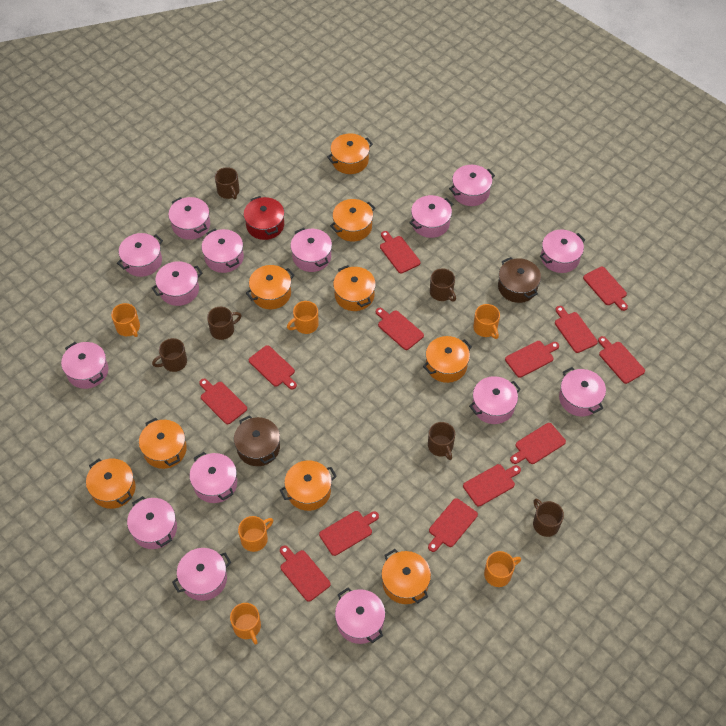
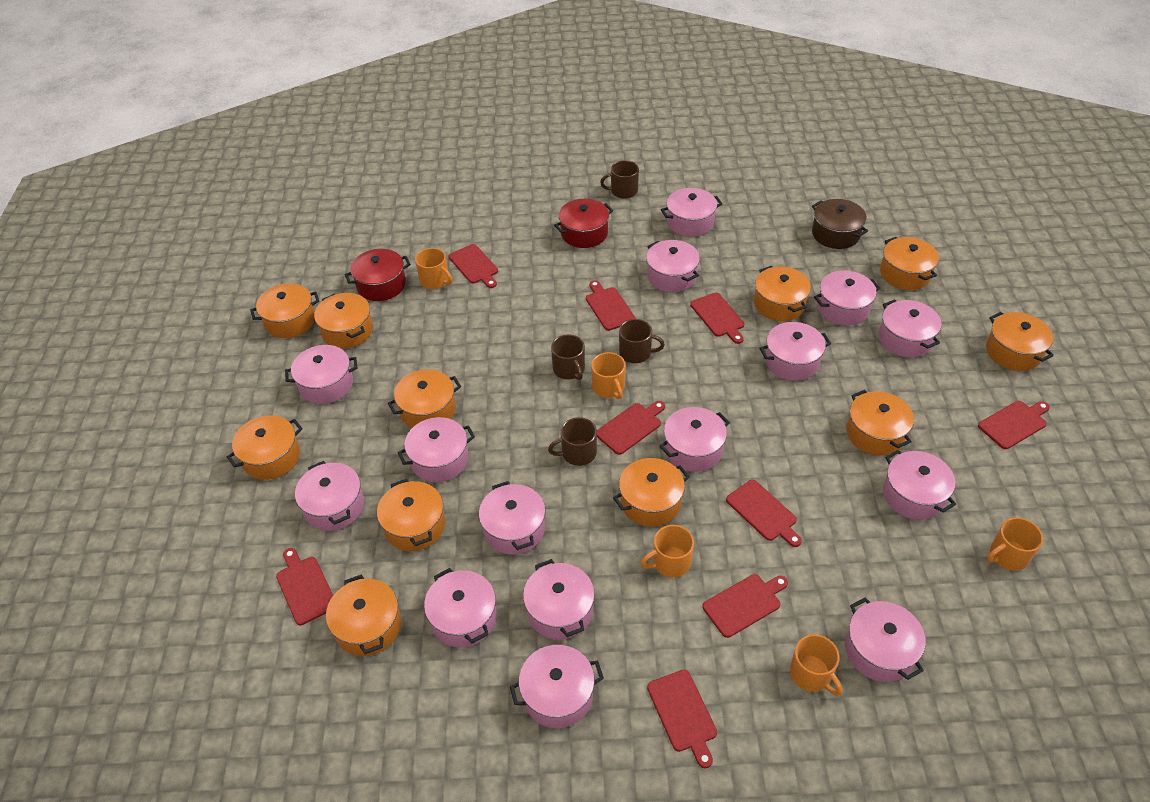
brown mug: 6 -> 4
brown pot: 2 -> 1
orange mug: 6 -> 5
orange pot: 9 -> 11
red cutting board: 13 -> 9
red pot: 1 -> 2

